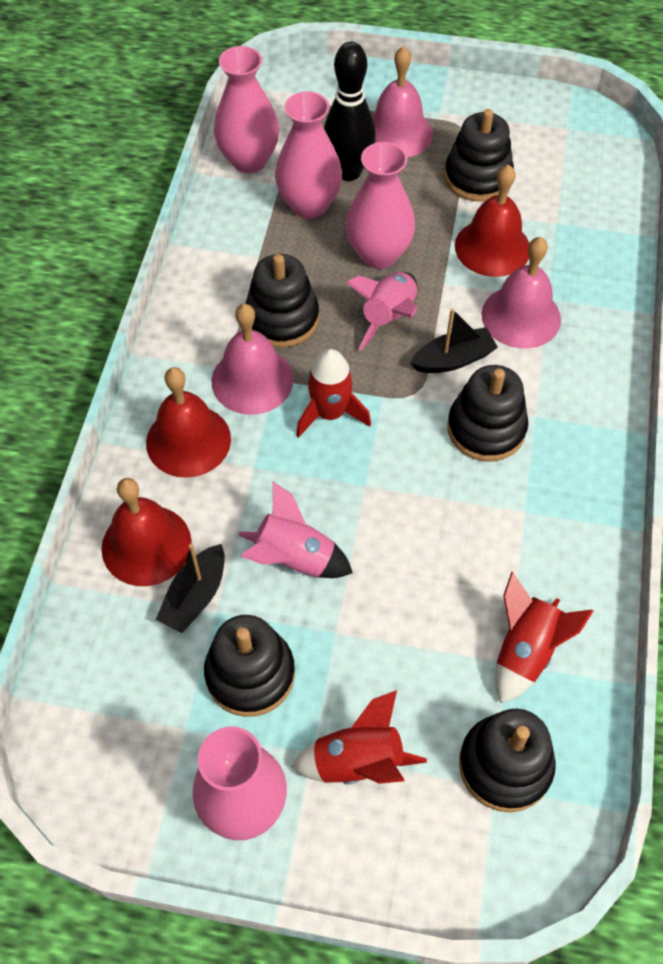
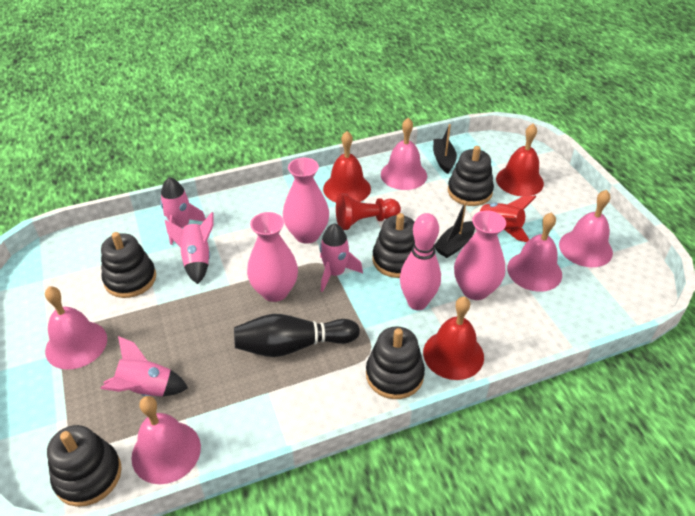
pink bell: 3 -> 5
pink bowling pin: 0 -> 1
pink rocket: 2 -> 4
pink vase: 4 -> 3
red pawn: 0 -> 1
red rocket: 3 -> 1

